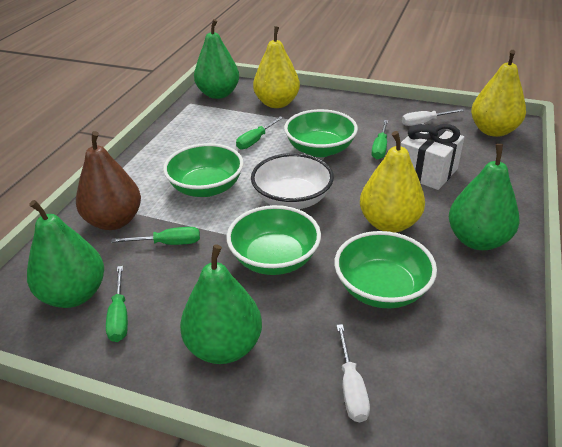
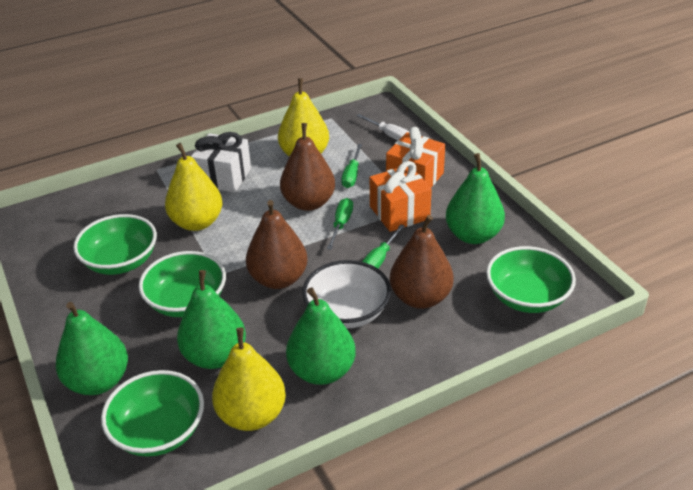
brown pear: 1 -> 3
green screwdriver: 4 -> 3
orange gift: 0 -> 2
white screwdriver: 2 -> 1

